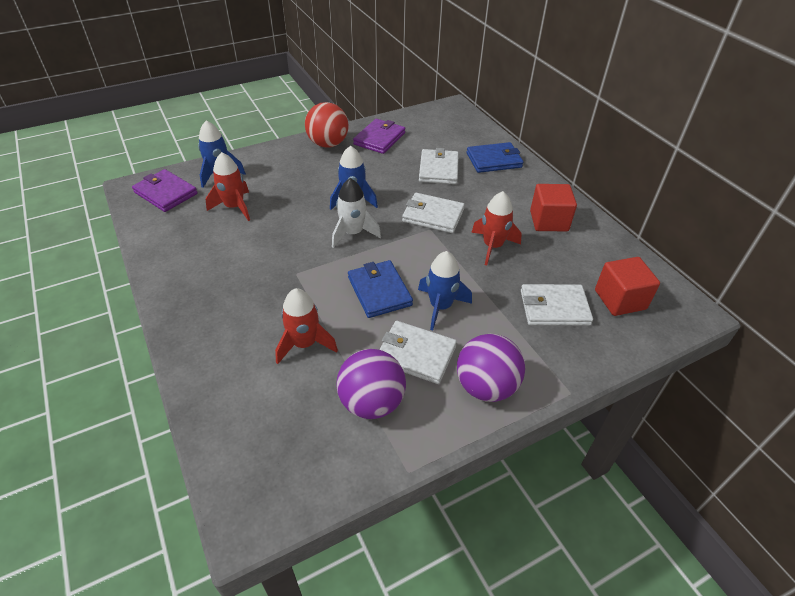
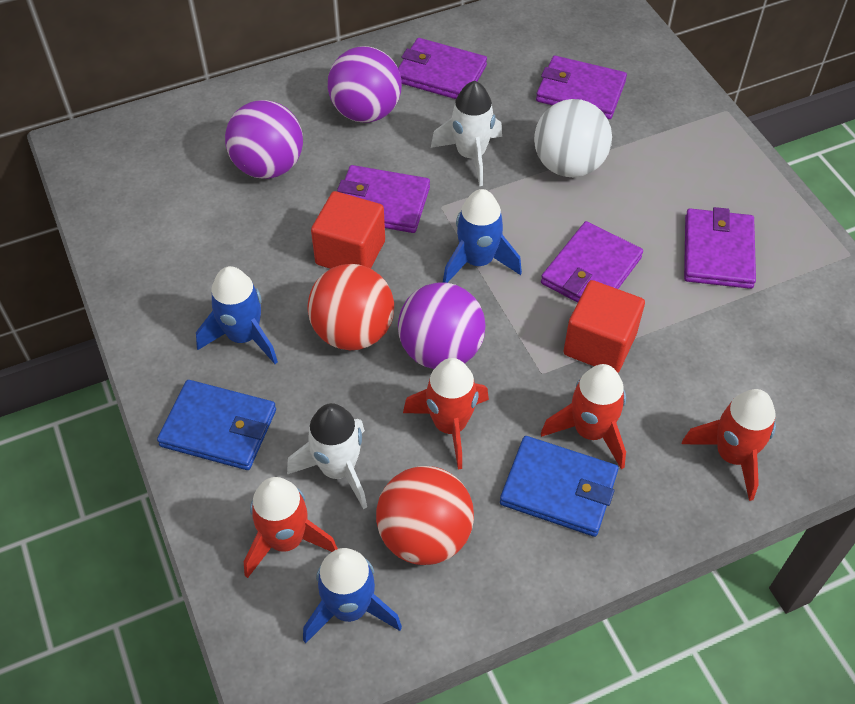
purple ball: 2 -> 3
purple wallet: 2 -> 5
red ball: 1 -> 2
red rocket: 3 -> 4
white ball: 0 -> 1
white rocket: 1 -> 2
white wallet: 4 -> 0

